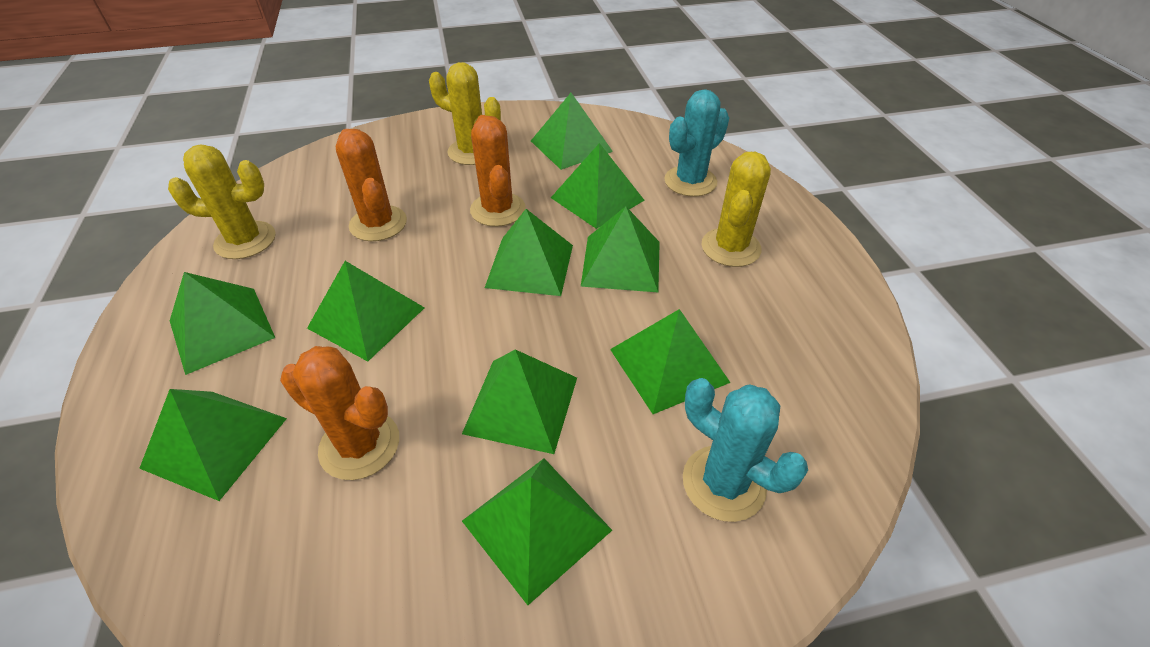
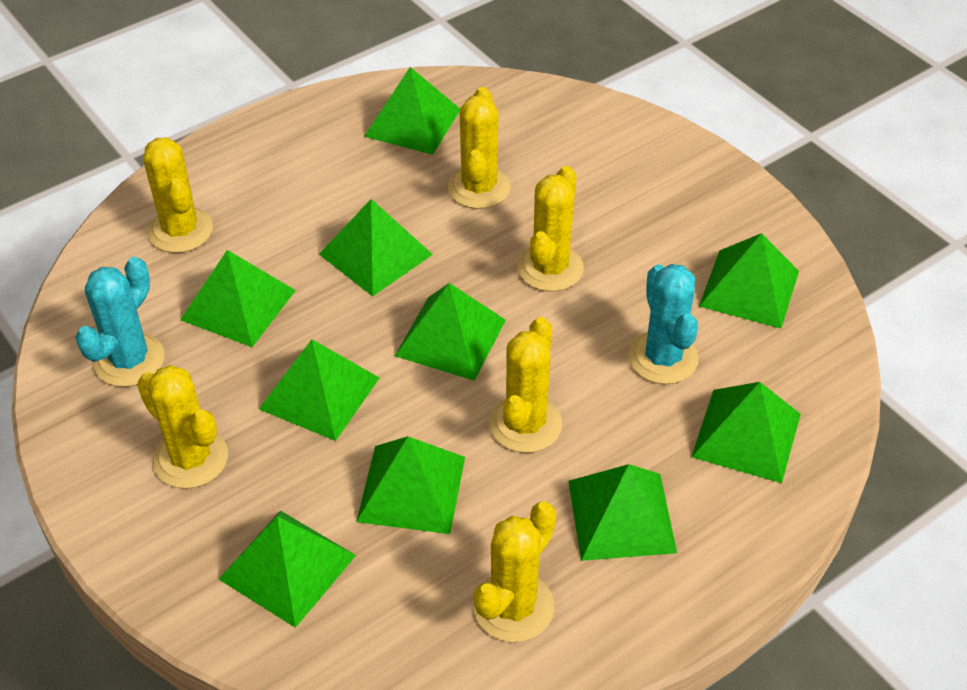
orange cactus: 3 -> 0
yellow cactus: 3 -> 6

